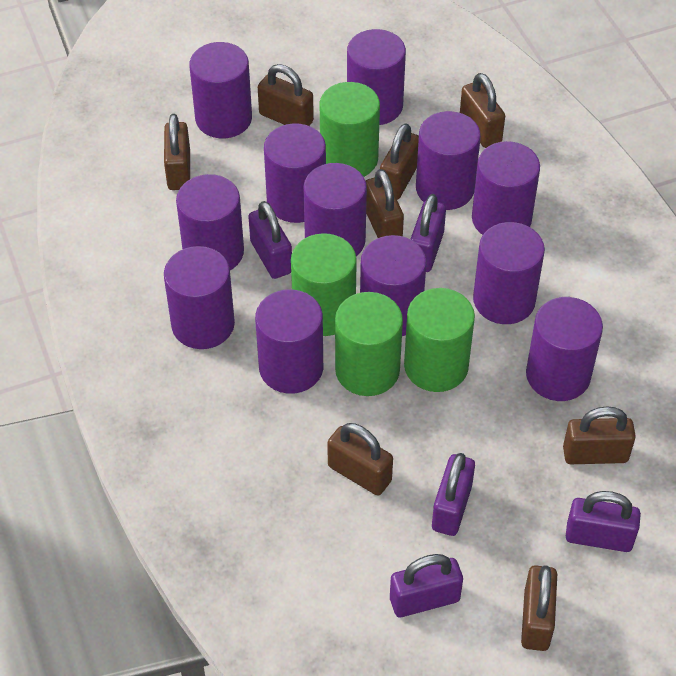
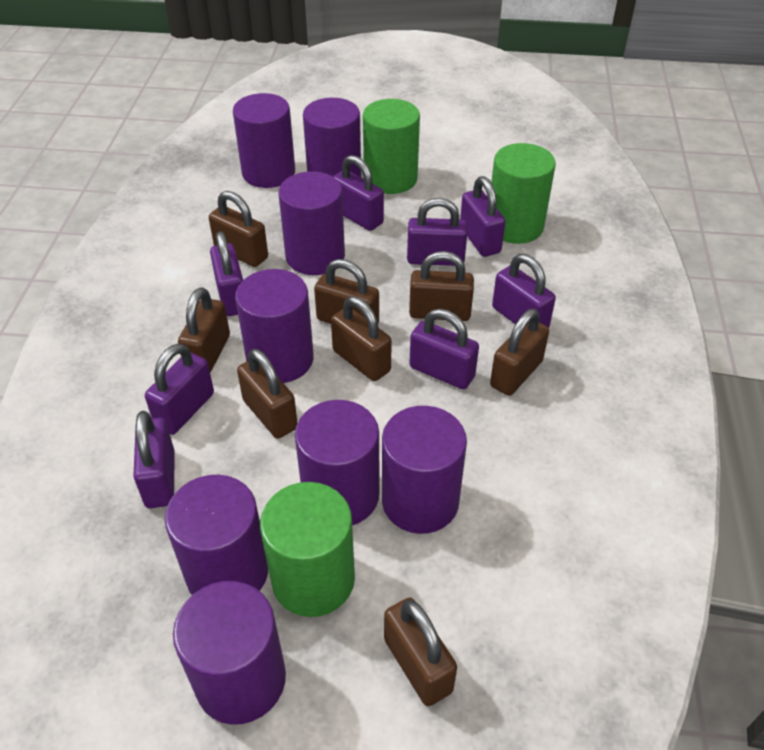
green cylinder: 4 -> 3
purple cylinder: 12 -> 8
purple padlock: 5 -> 8

